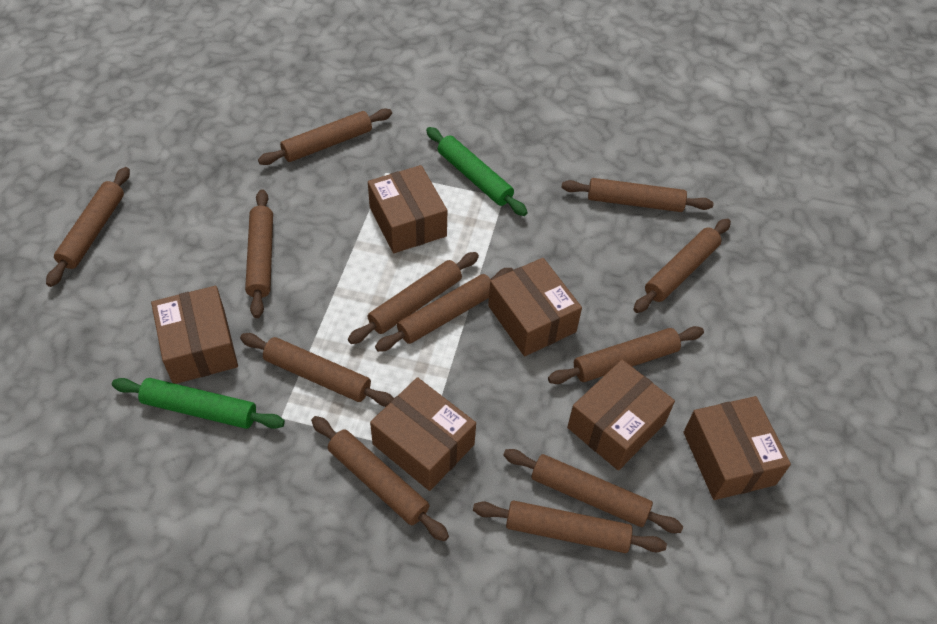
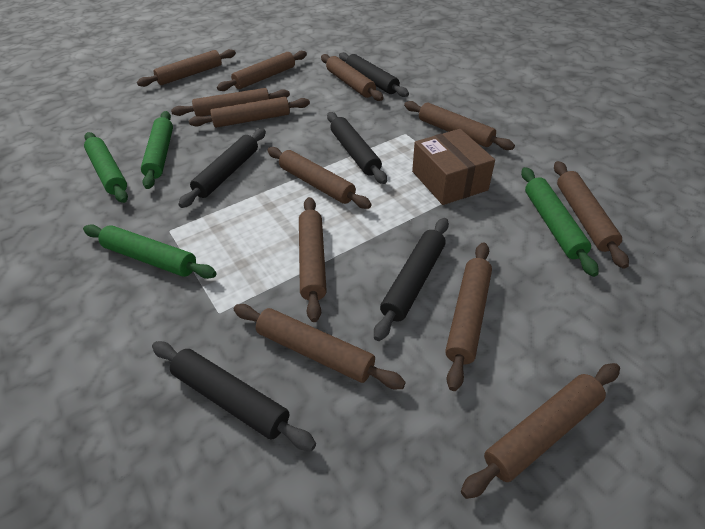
black rolling pin: 0 -> 5
brown box: 6 -> 1
green rolling pin: 2 -> 4

